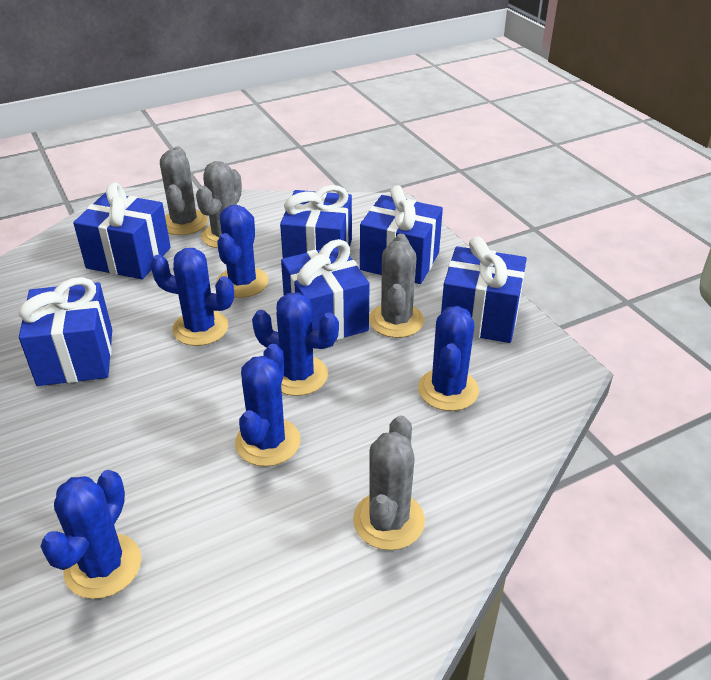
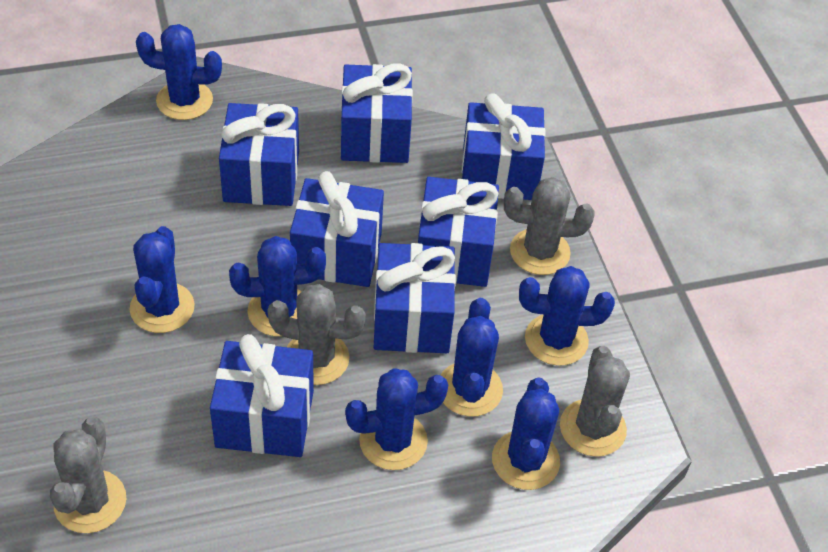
blue cactus: 6 -> 7
blue gift: 6 -> 7

